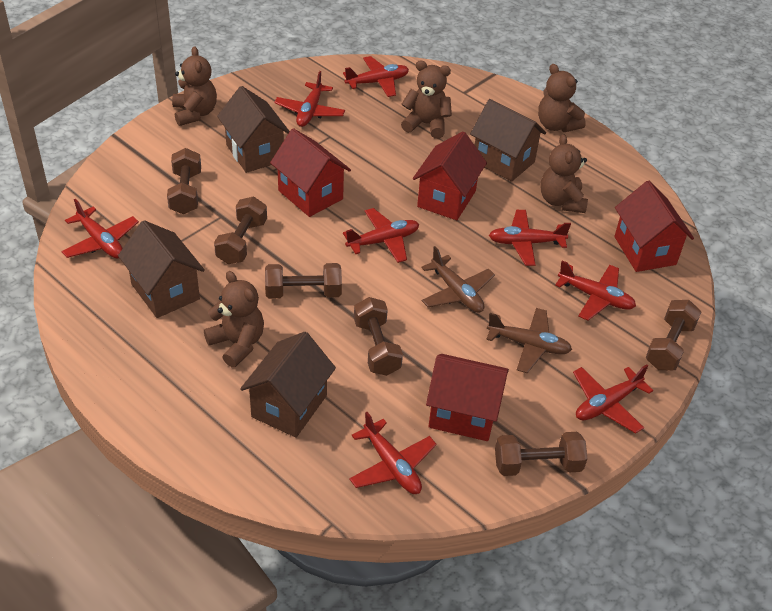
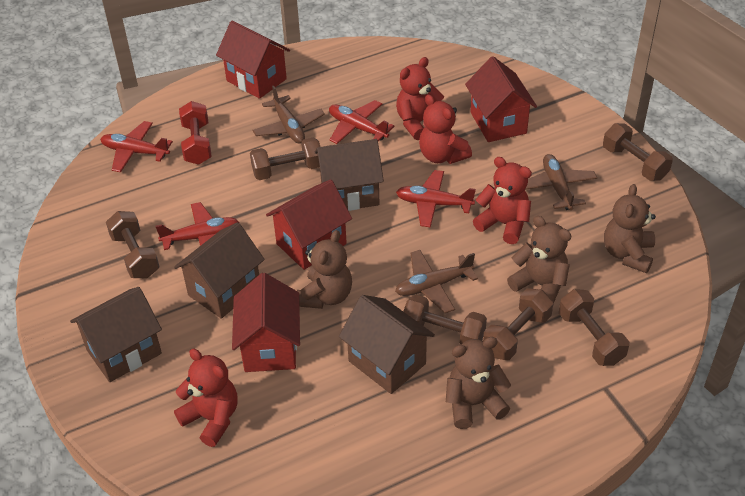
brown plane: 2 -> 3
brown teddy bear: 5 -> 4
red dumbbell: 0 -> 1
red plane: 8 -> 4
red teddy bear: 0 -> 4

